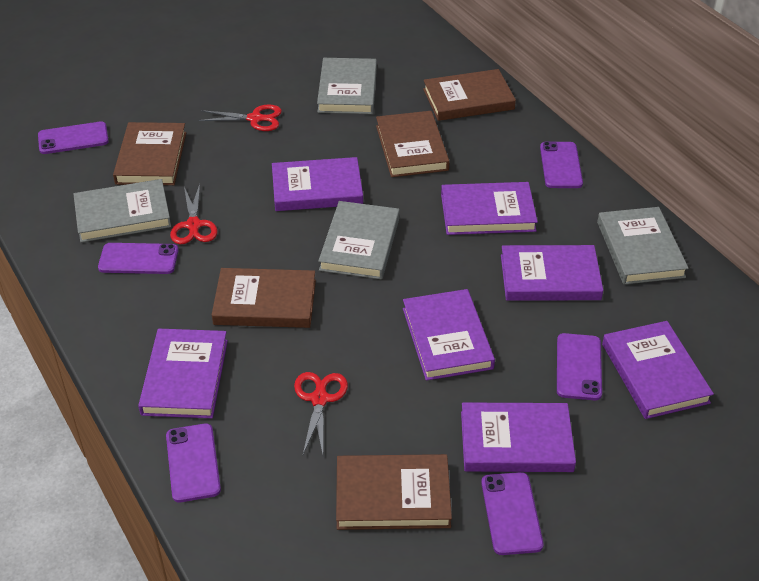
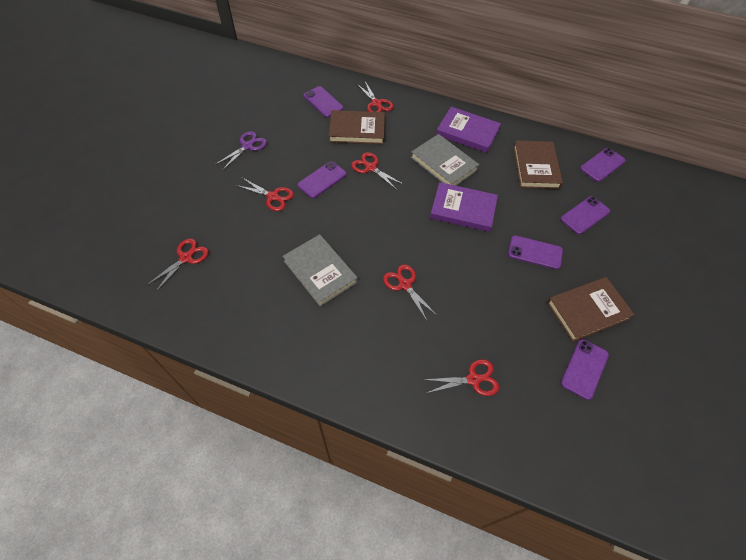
brown book: 5 -> 3
grey book: 4 -> 2
purple book: 7 -> 2
purple scissors: 0 -> 1
red scissors: 3 -> 6

